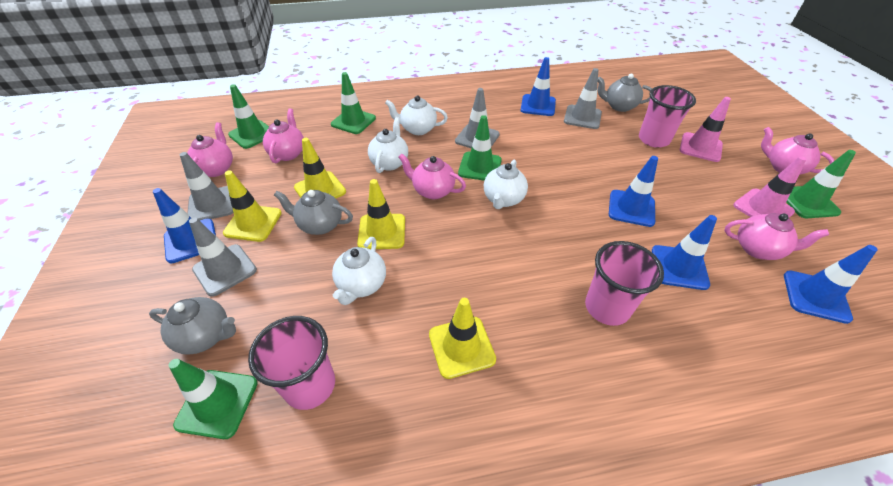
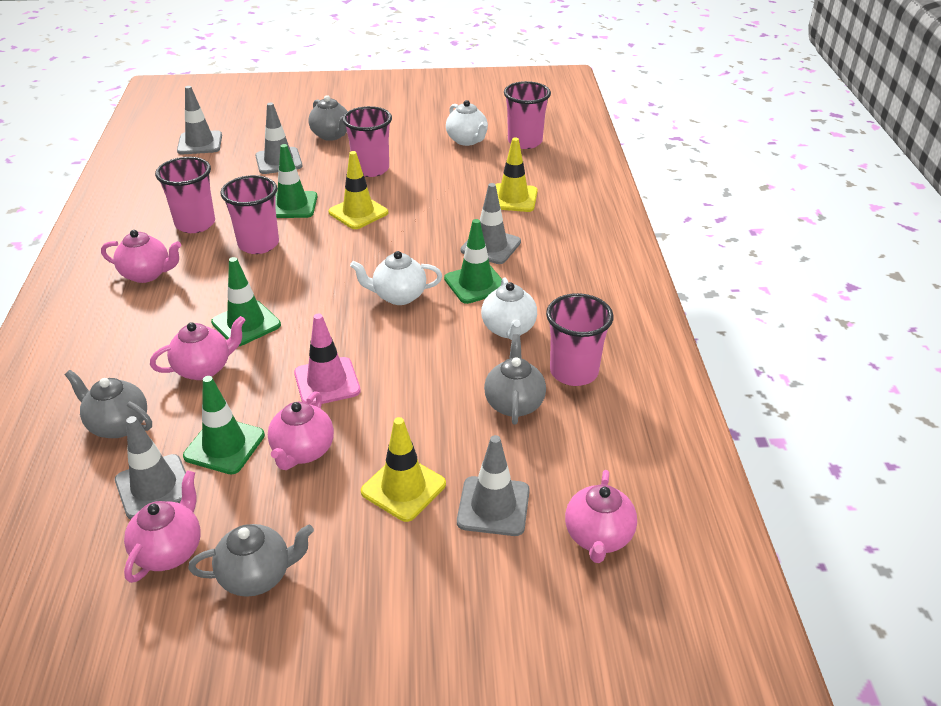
blue traffic cone: 5 -> 0
green traffic cone: 5 -> 4
grey teapot: 3 -> 4
grey traffic cone: 4 -> 5
pink cup: 3 -> 5
pink traffic cone: 2 -> 1
white teapot: 4 -> 3
yellow traffic cone: 4 -> 3

